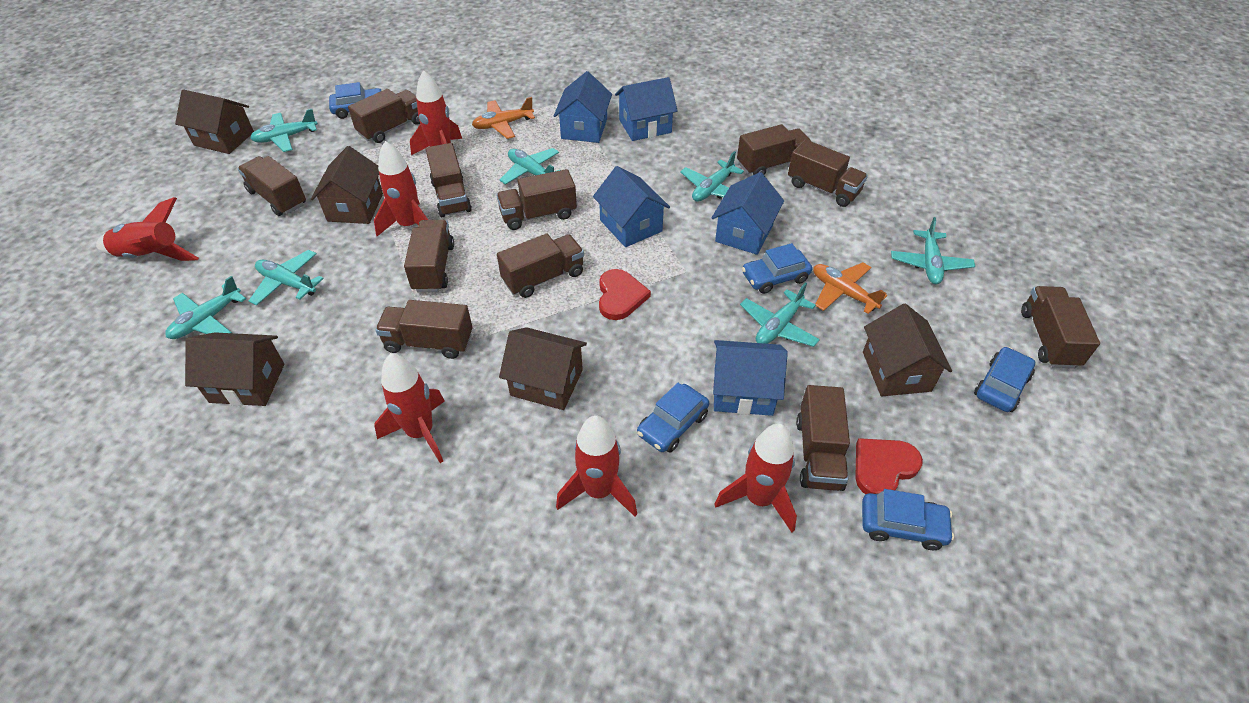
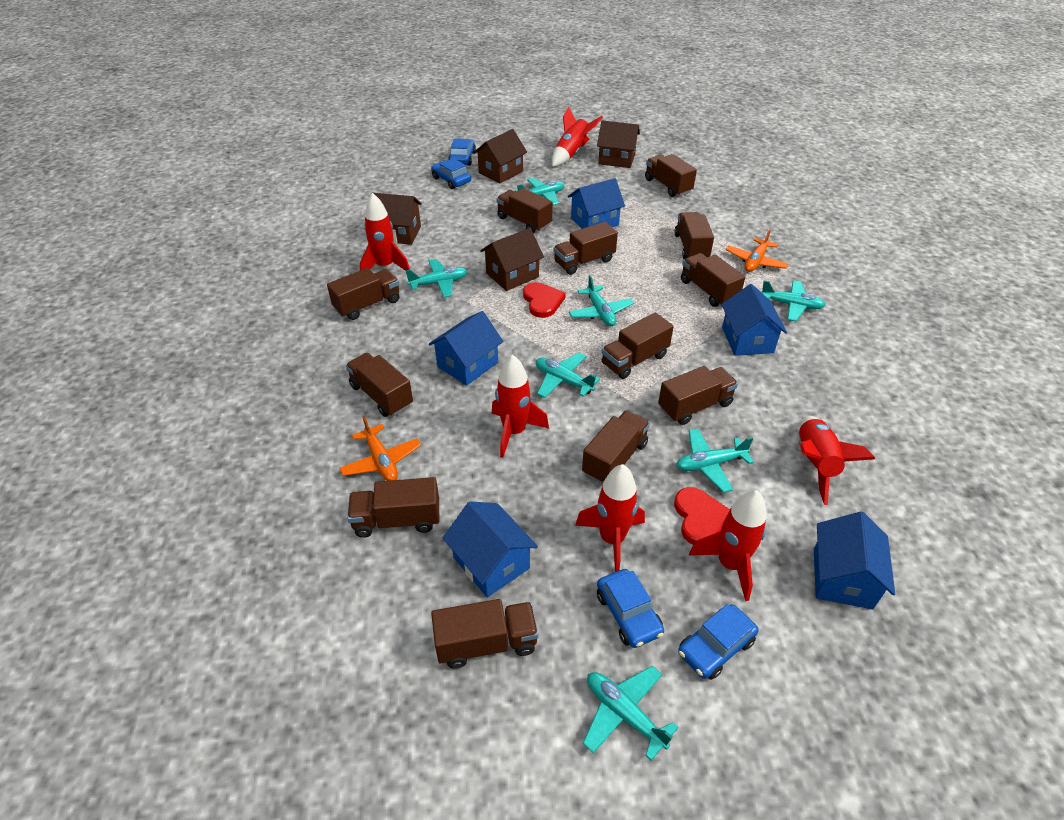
blue car: 5 -> 4
brown house: 5 -> 4
brown truck: 11 -> 12

